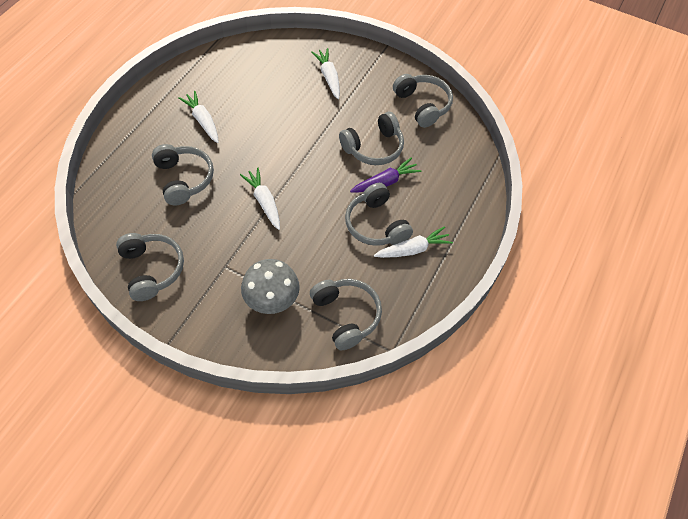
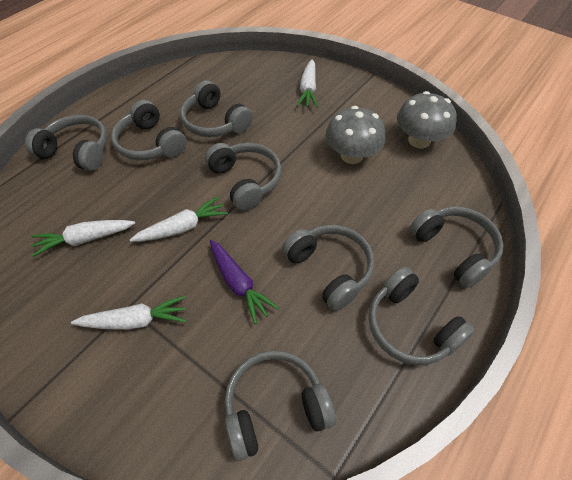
grey headphones: 6 -> 8
grey mushroom: 1 -> 2

